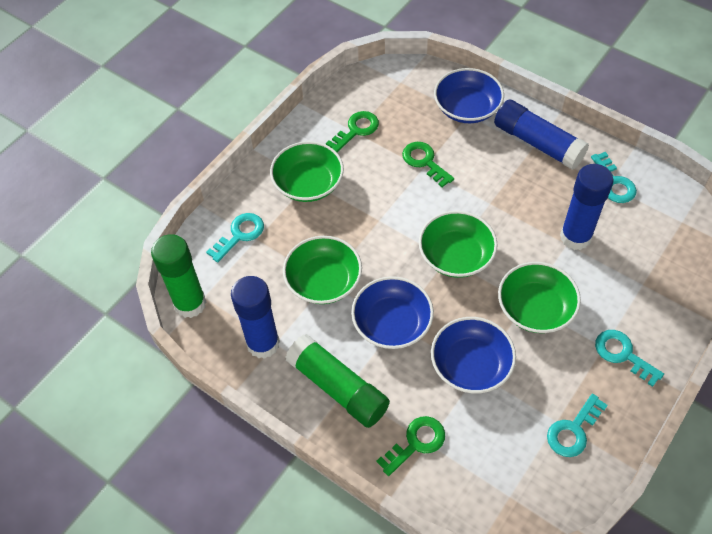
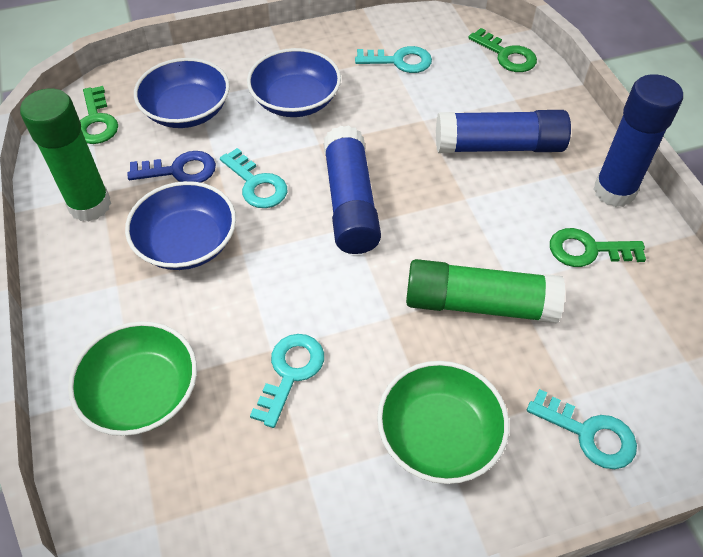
blue key: 0 -> 1
green bowl: 4 -> 2

